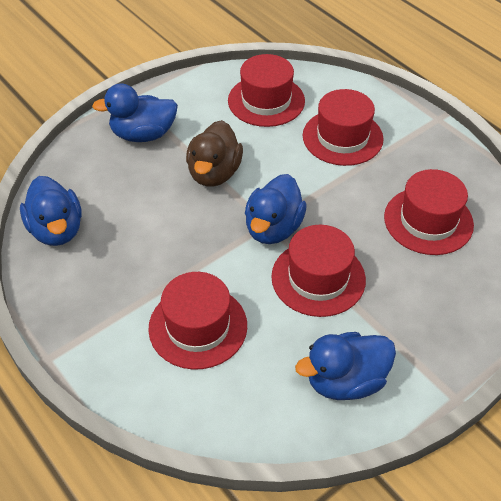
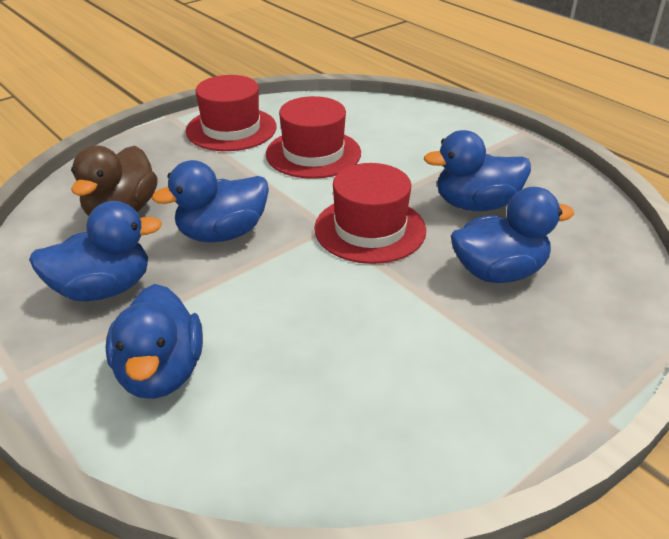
blue duck: 4 -> 5
red hat: 5 -> 3

